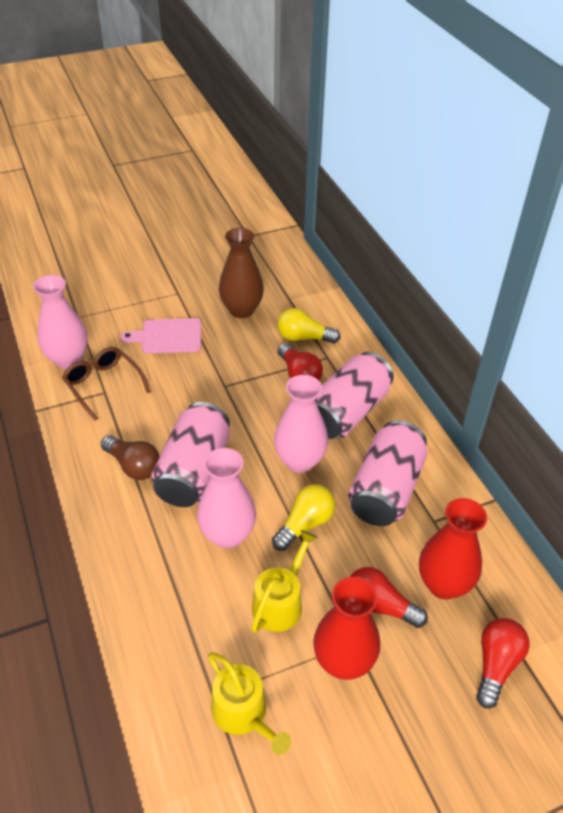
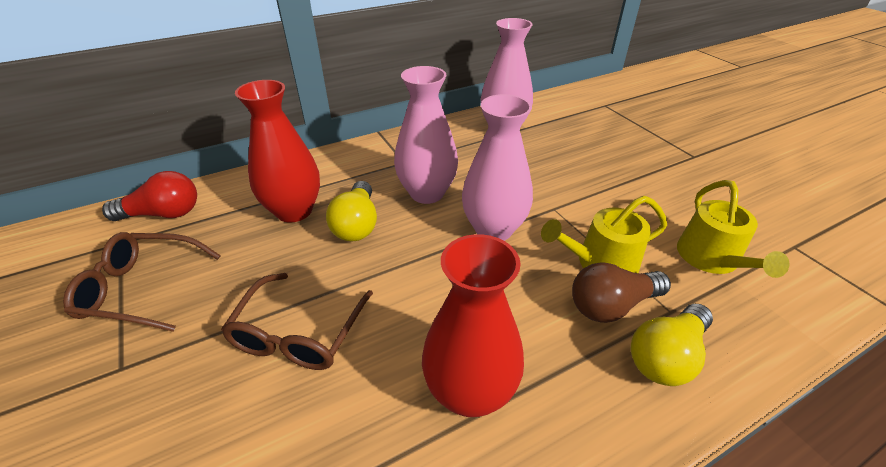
brown glasses: 1 -> 2
brown vase: 1 -> 0
pink can: 3 -> 0
pink cutting board: 1 -> 0
red light bulb: 3 -> 1

